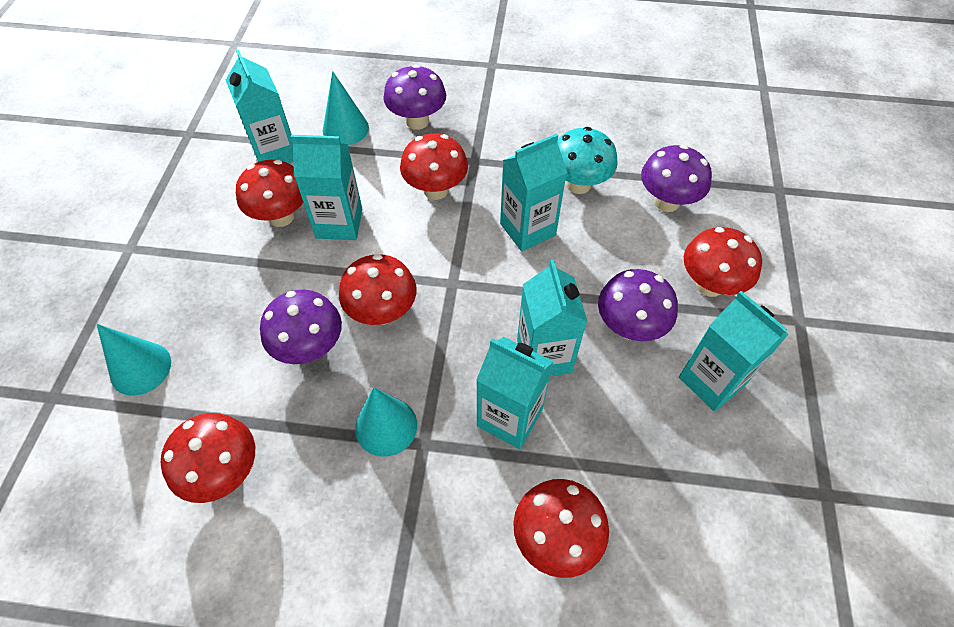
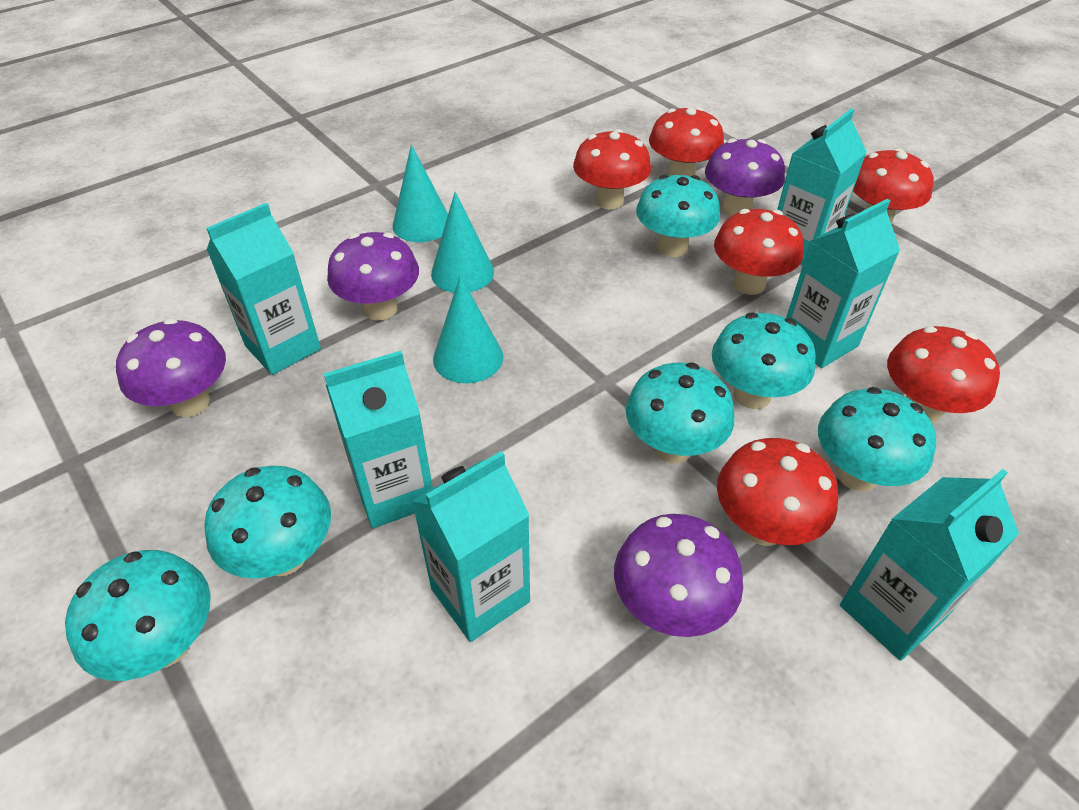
turquoise mushroom: 1 -> 6

